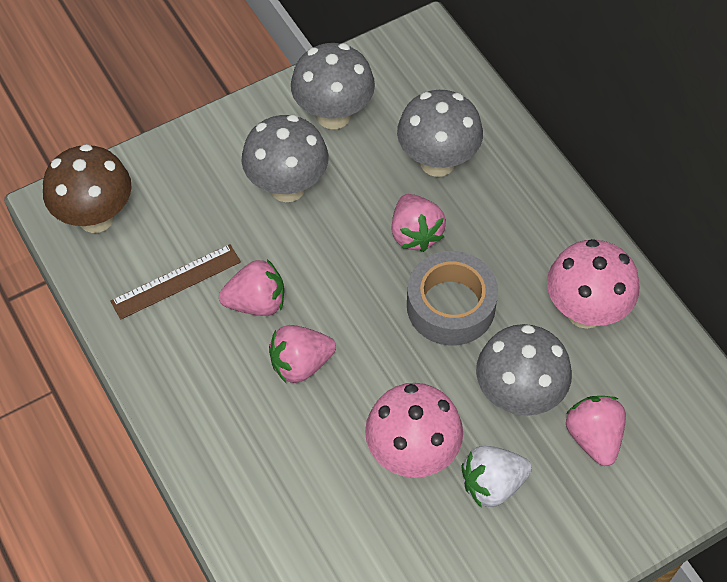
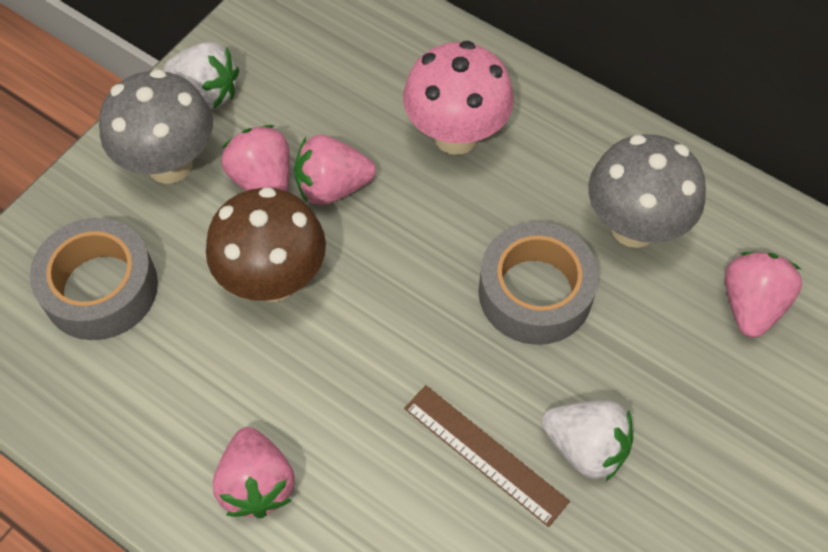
grey mushroom: 4 -> 2
grey tape: 1 -> 2
pink mushroom: 2 -> 1
white strawberry: 1 -> 2

